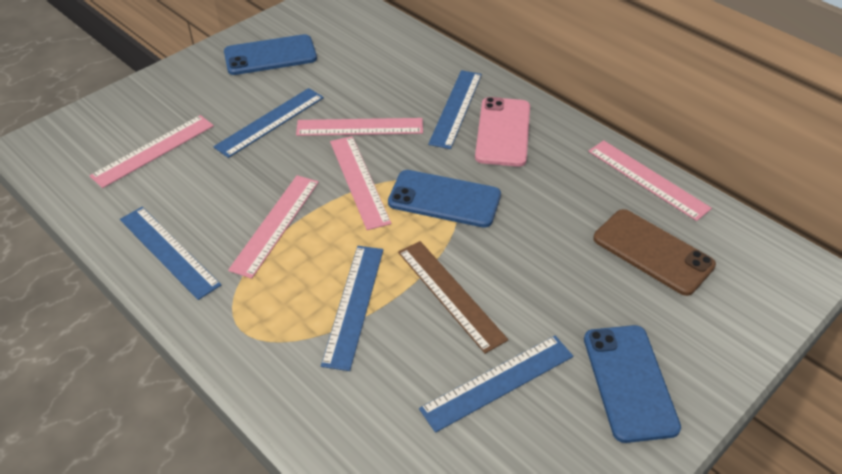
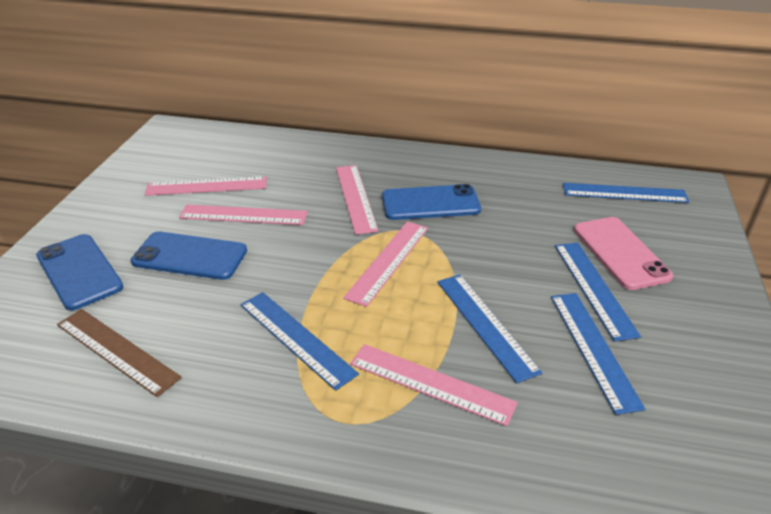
brown phone: 1 -> 0

